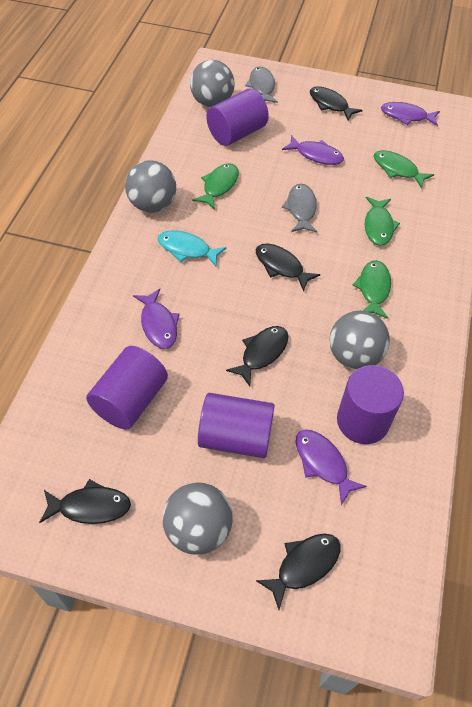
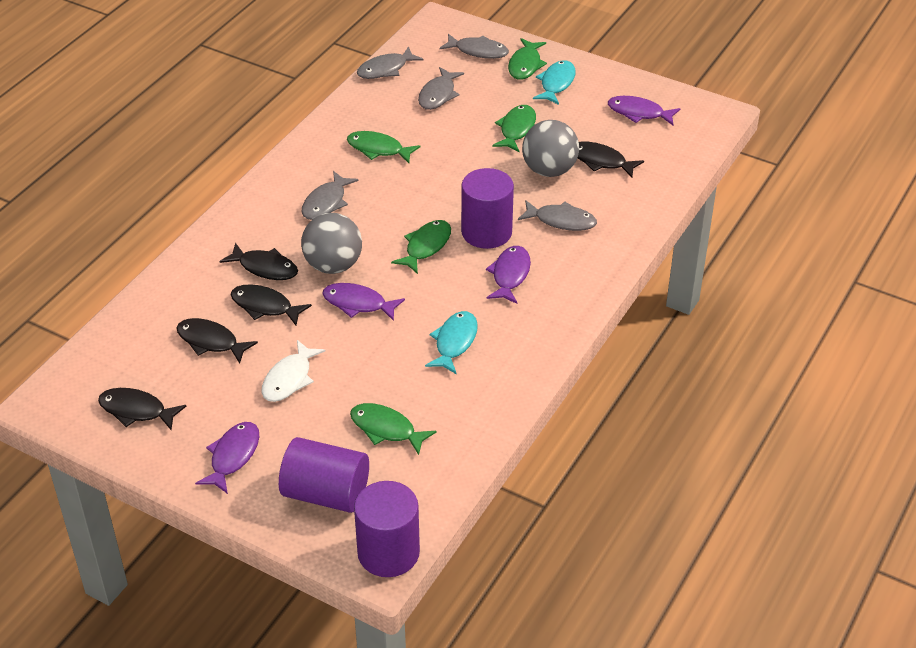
green fish: 4 -> 5
grey ball: 4 -> 2
grey fish: 2 -> 5
purple cylinder: 4 -> 3
turquoise fish: 1 -> 2
white fish: 0 -> 1

